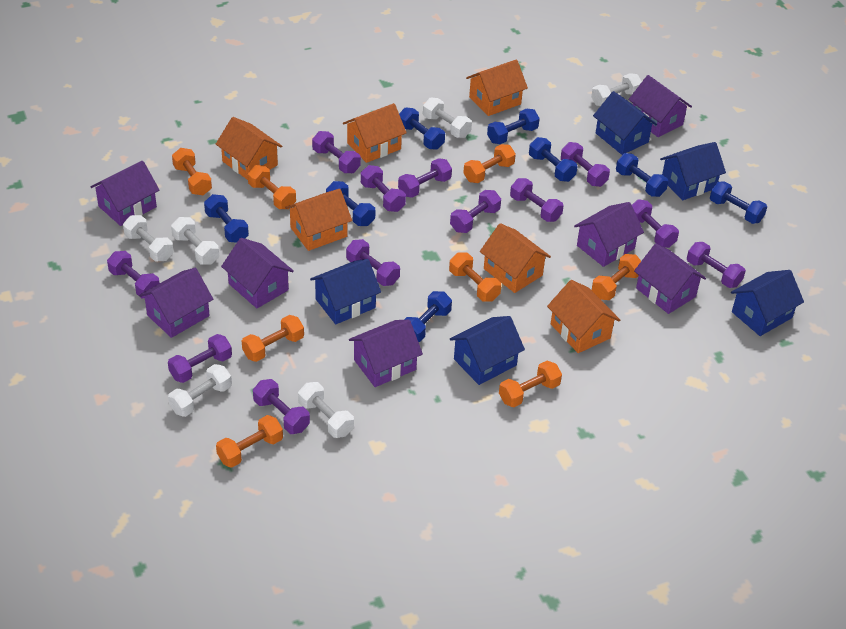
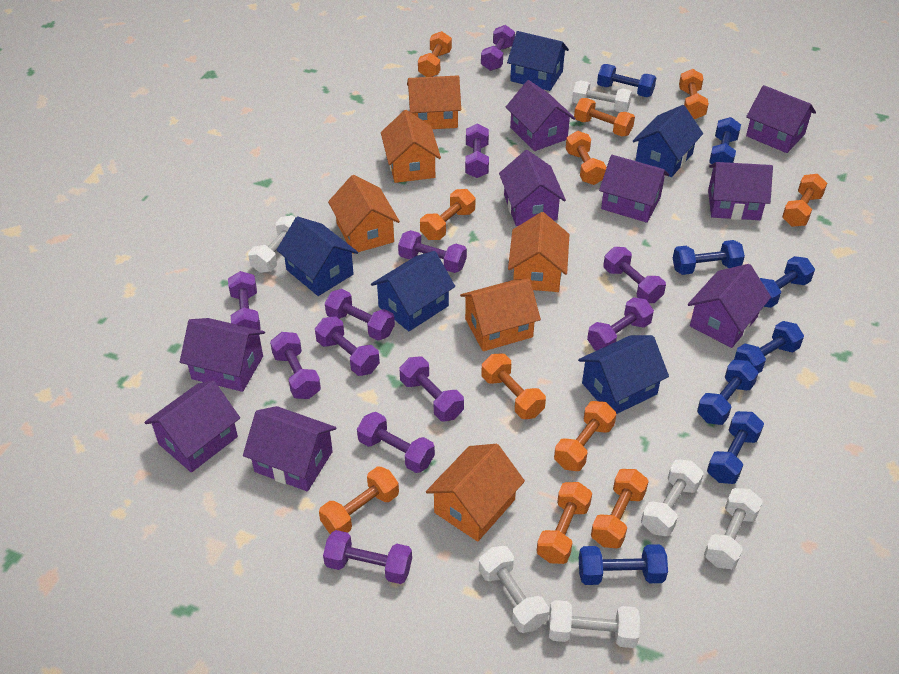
orange dumbbell: 8 -> 11
purple house: 7 -> 9

